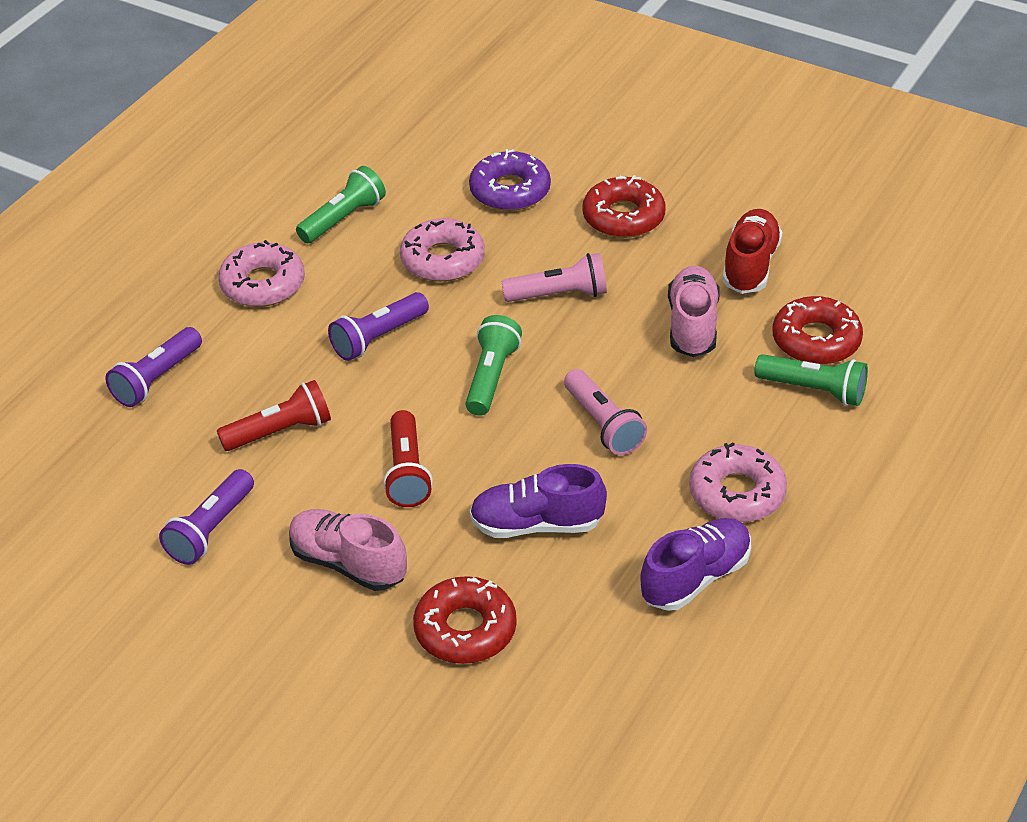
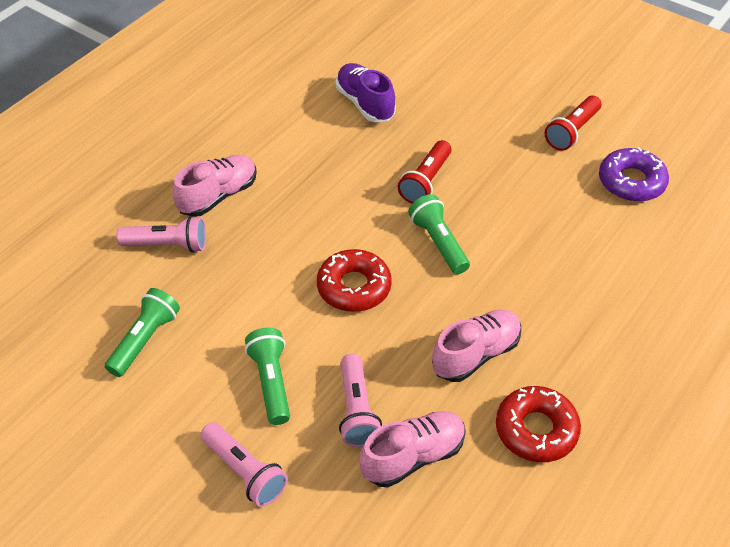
pink donut: 3 -> 0
pink flashlight: 2 -> 3
pink shoe: 2 -> 3
purple flashlight: 3 -> 0
purple shoe: 2 -> 1
red donut: 3 -> 2
red shoe: 1 -> 0

